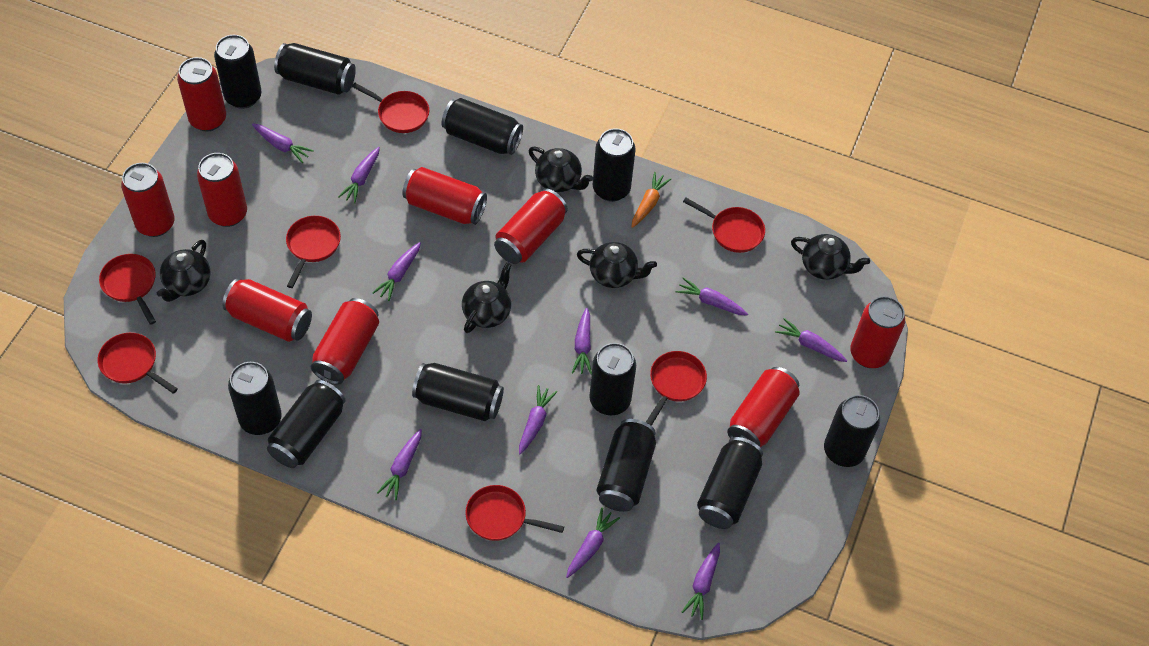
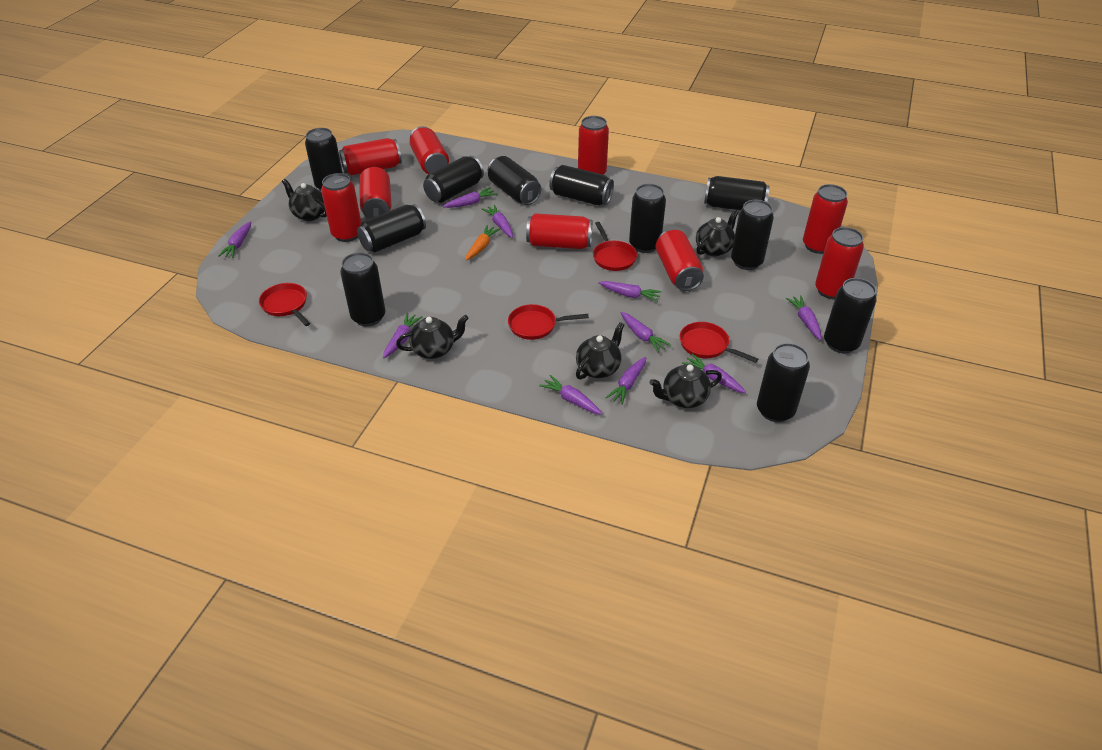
red pan: 7 -> 4

